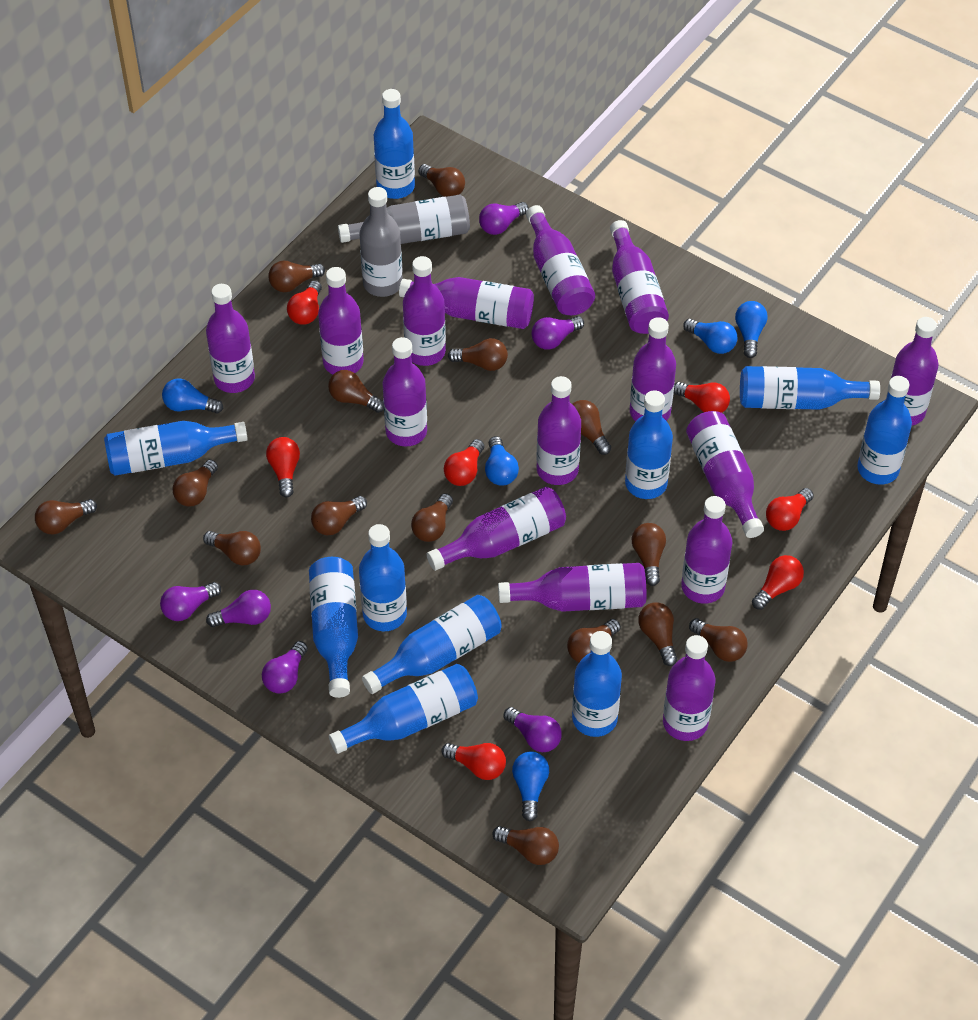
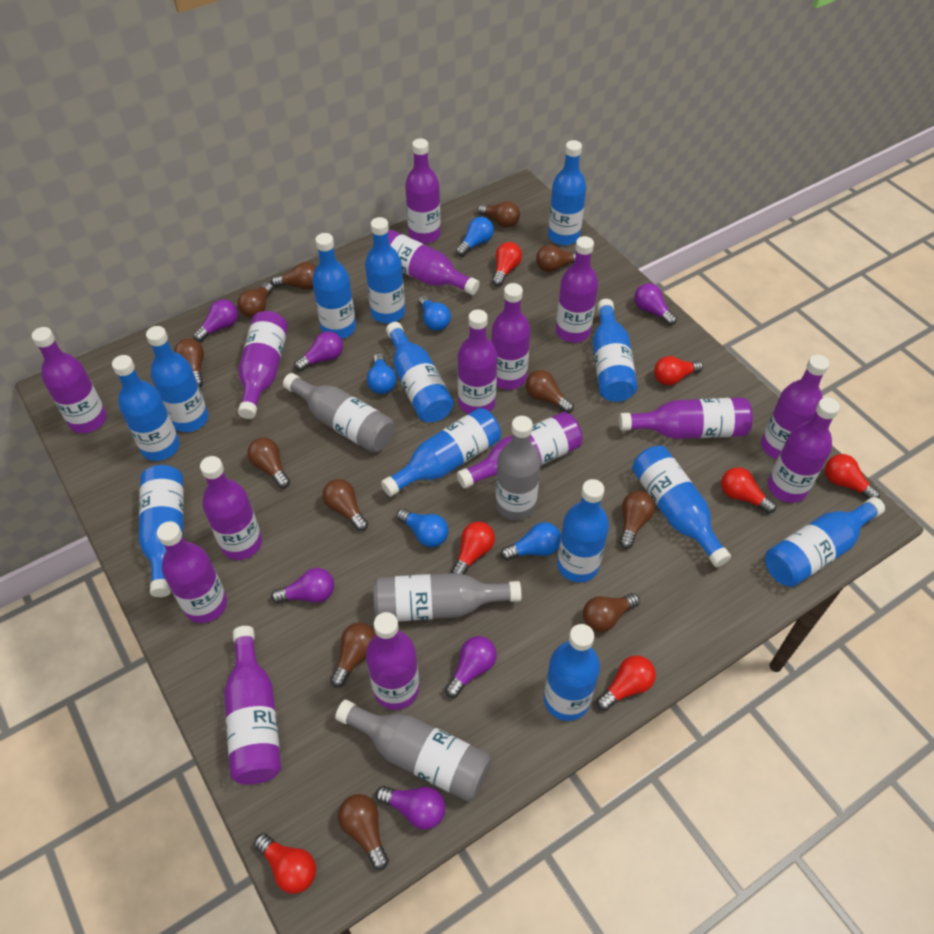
blue bottle: 10 -> 13
brown light bulb: 15 -> 12
grey bottle: 2 -> 4

